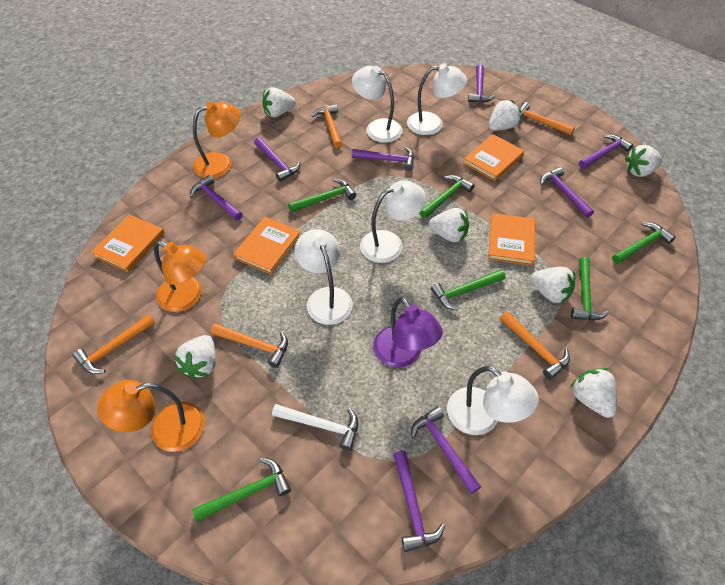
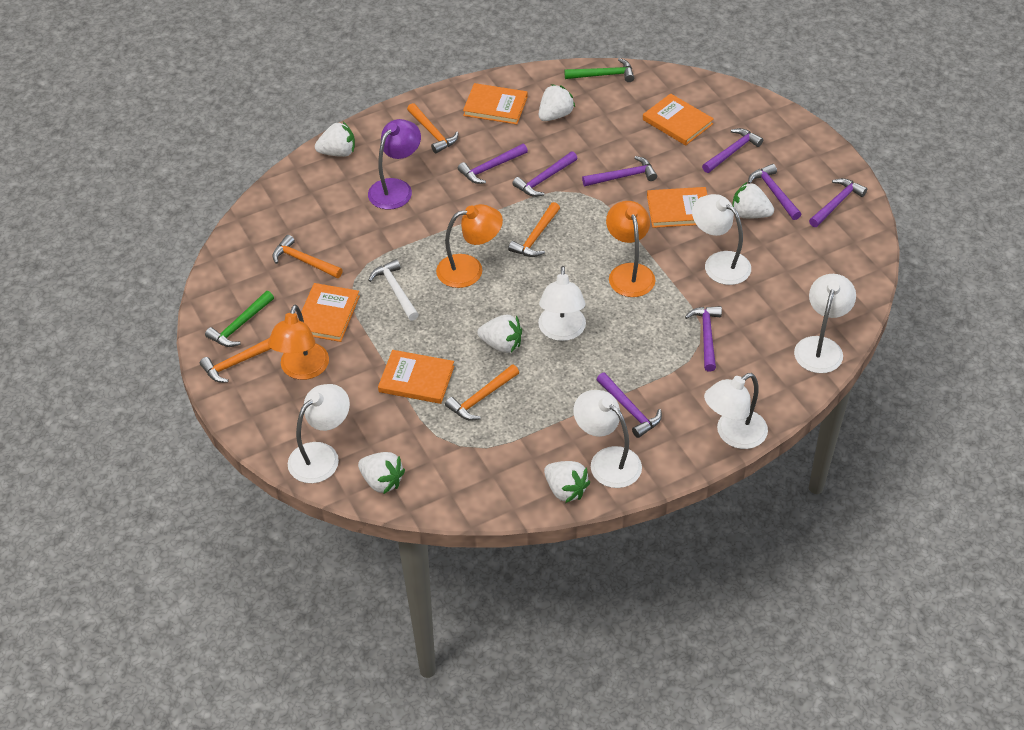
green hammer: 6 -> 2
orange book: 4 -> 5
white lamp: 5 -> 6
white strawberry: 7 -> 6

